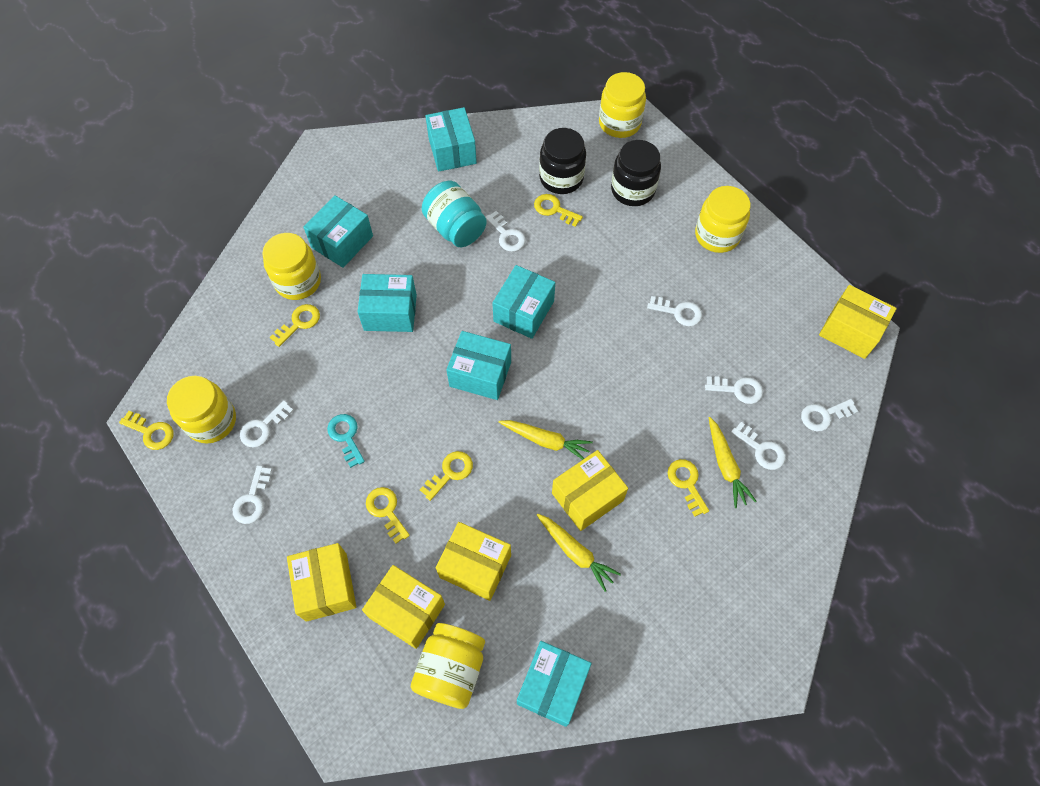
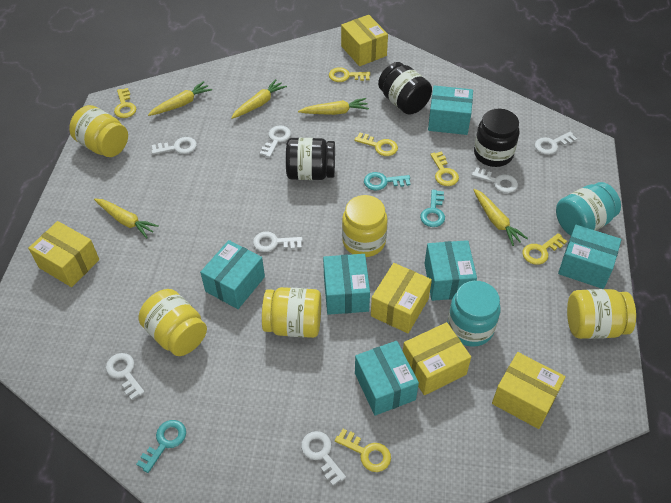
black jar: 2 -> 3
turquoise jar: 1 -> 2
turquoise key: 1 -> 3
yellow carrot: 3 -> 5

